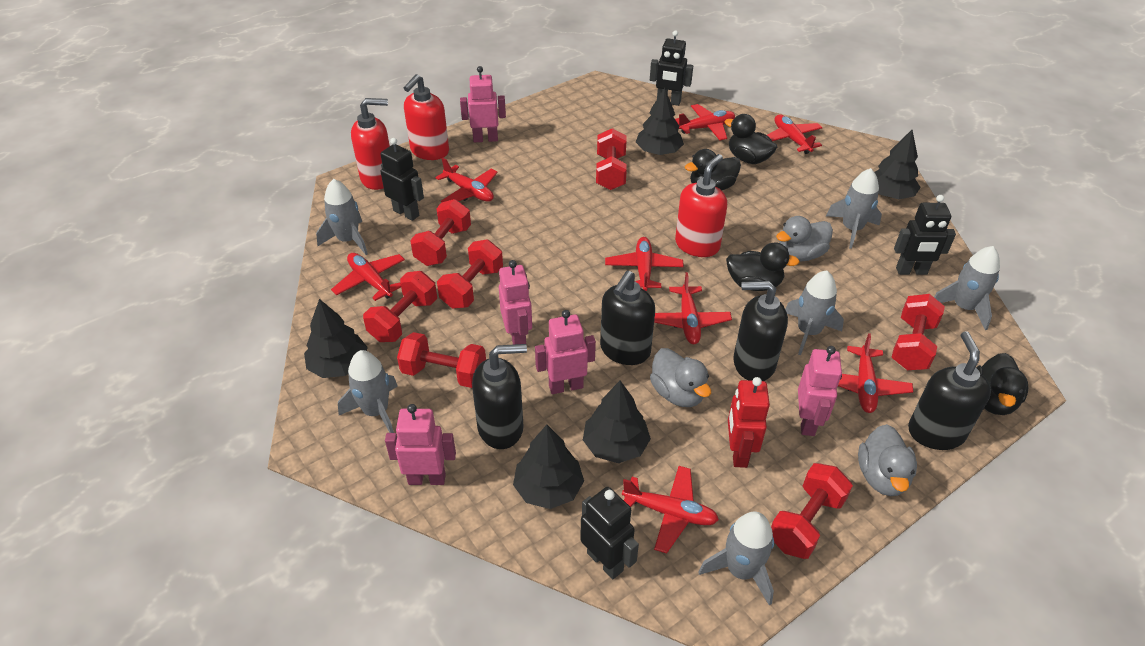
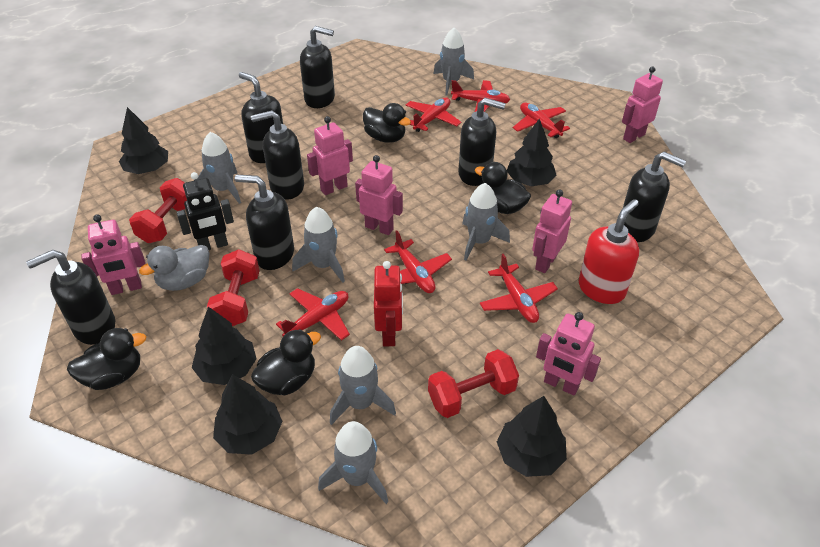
black robot: 4 -> 1
black soap dispenser: 4 -> 7
grey duck: 3 -> 1
pink robot: 5 -> 6
red dumbbell: 7 -> 3
red plane: 8 -> 6
red soap dispenser: 3 -> 1

